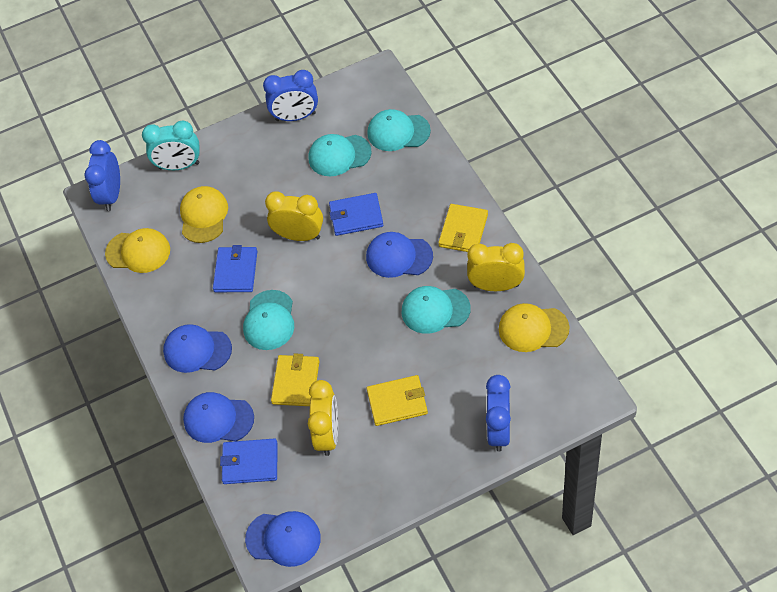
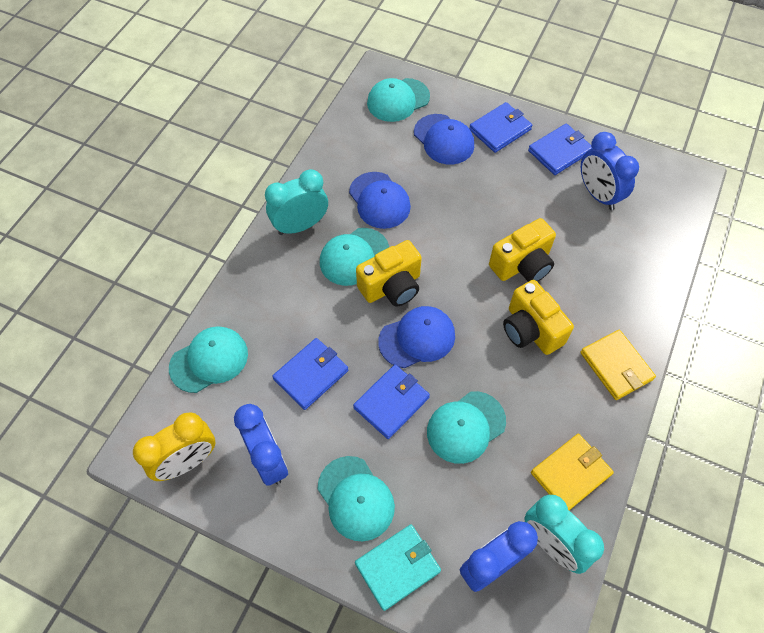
blue cap: 4 -> 3
blue wallet: 3 -> 4
turquoise cap: 4 -> 5
turquoise clock: 1 -> 2
turquoise wallet: 0 -> 1
yellow camera: 0 -> 3
yellow cap: 3 -> 0
yellow clock: 3 -> 1
yellow wallet: 3 -> 2

